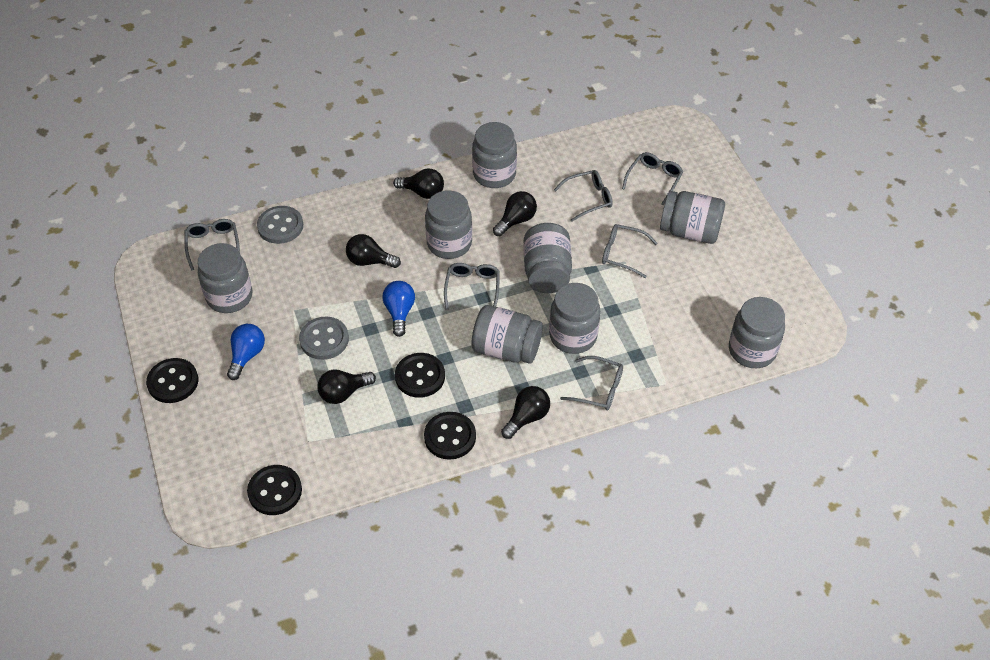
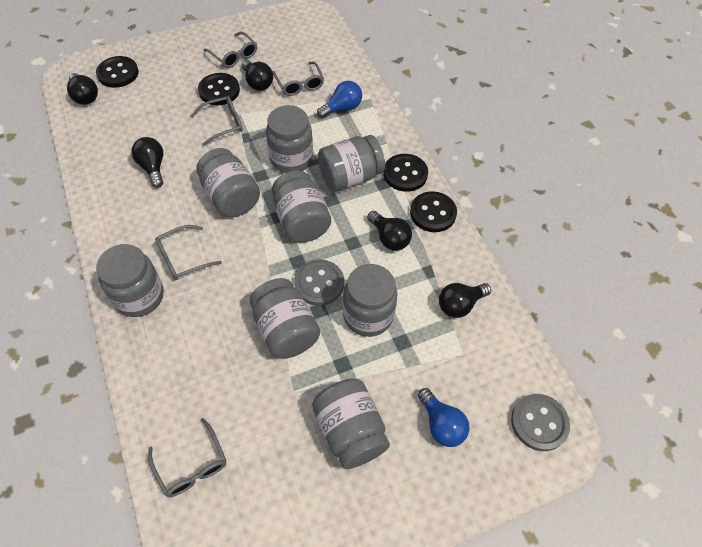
grey glasses: 6 -> 5

